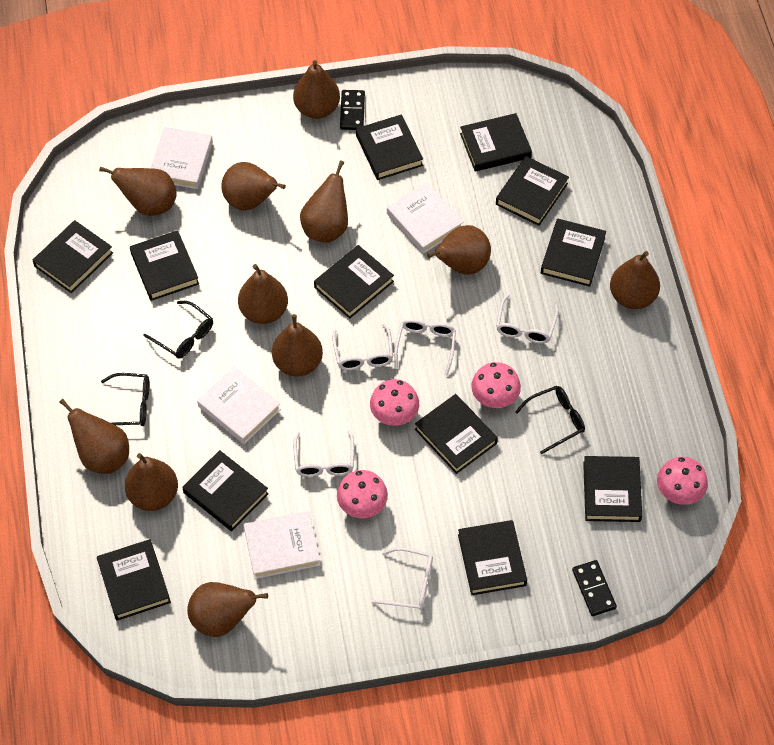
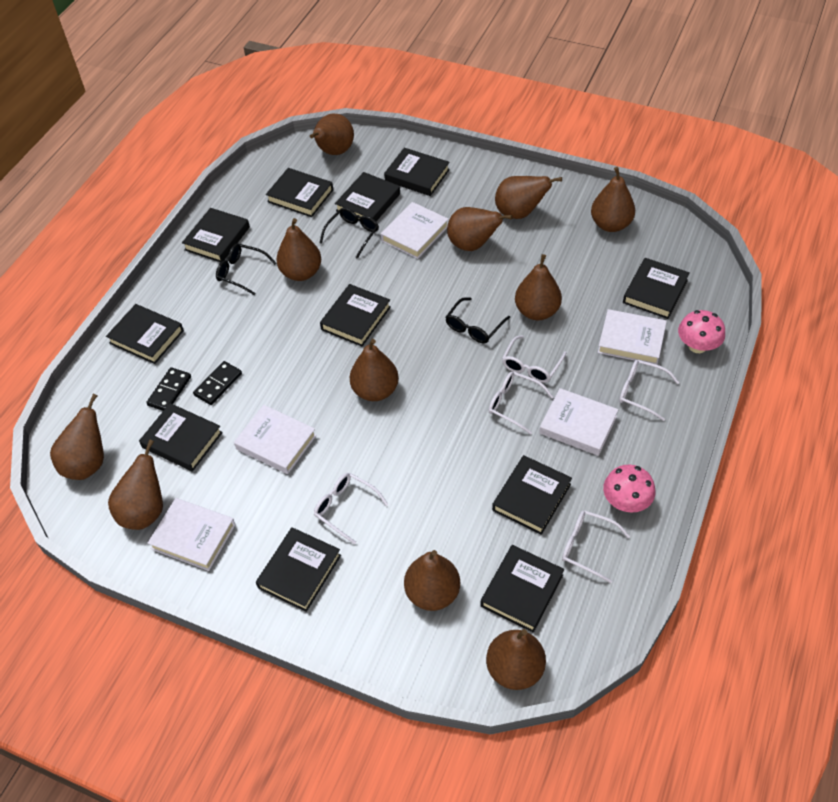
black book: 12 -> 11
pink mushroom: 4 -> 2
white book: 4 -> 5

